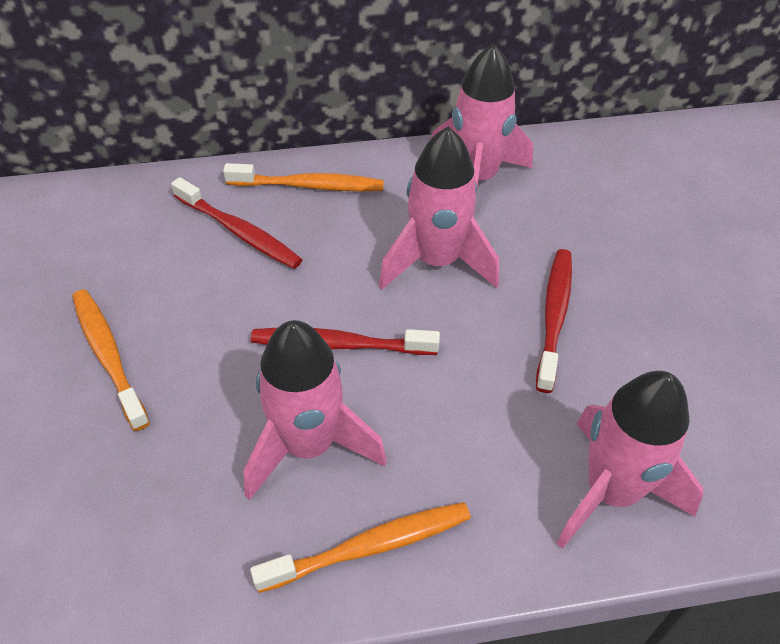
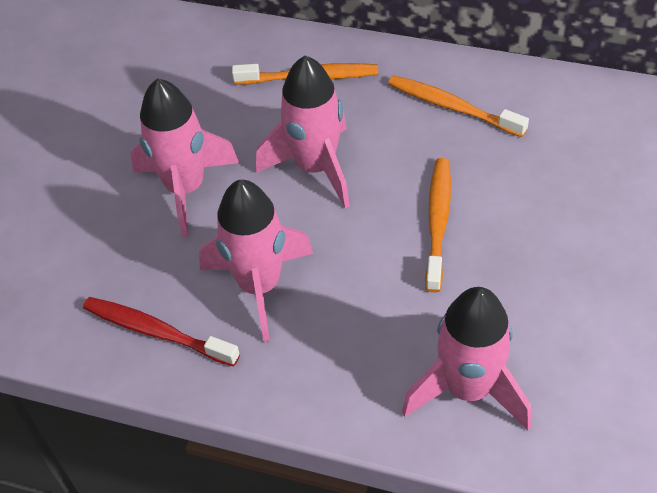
red toothbrush: 3 -> 1

